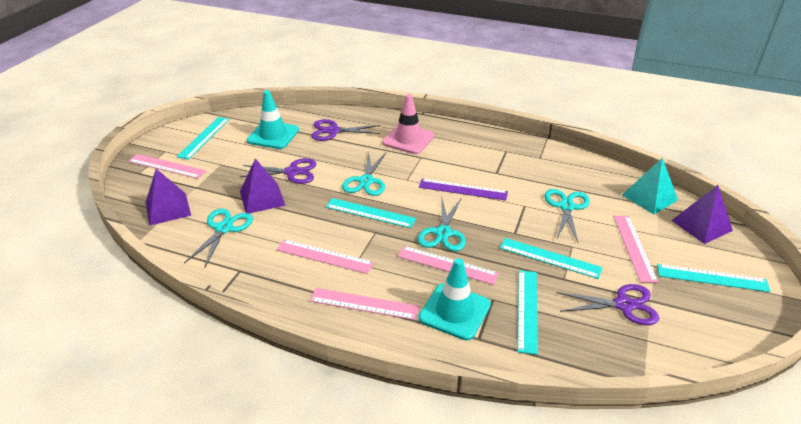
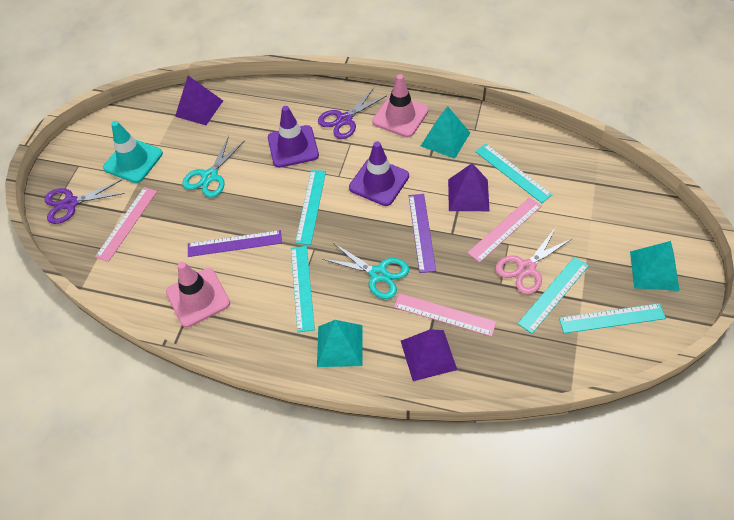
pink ruler: 5 -> 3
pink scissors: 0 -> 1
pink traffic cone: 1 -> 2
purple ruler: 1 -> 2
purple scissors: 3 -> 2
purple traffic cone: 0 -> 2
turquoise pyramid: 1 -> 3
turquoise scissors: 4 -> 2
turquoise traffic cone: 2 -> 1

